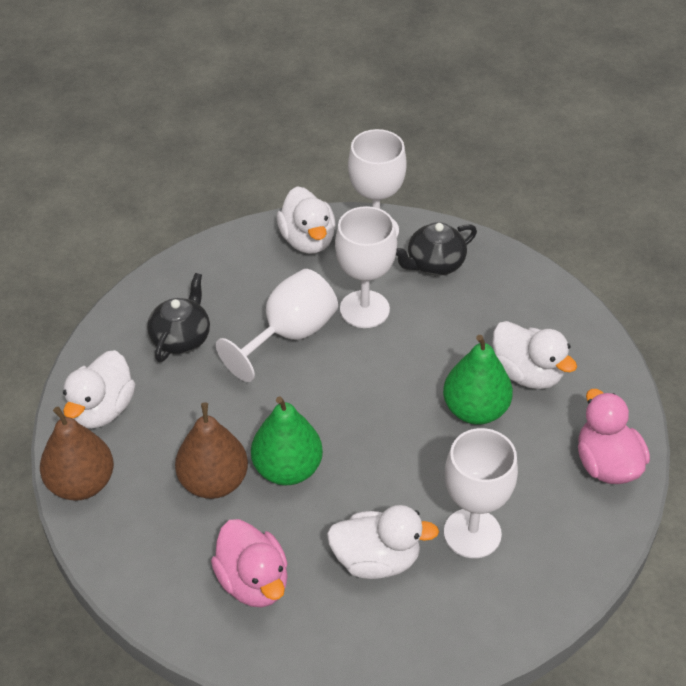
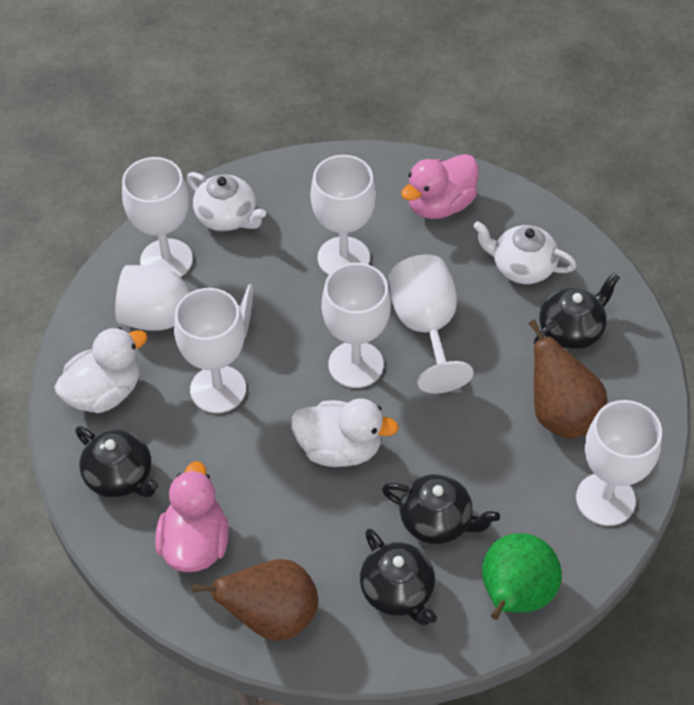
black teapot: 2 -> 4
green pear: 2 -> 1
white duck: 4 -> 2
white goblet: 4 -> 7
white teapot: 0 -> 2

